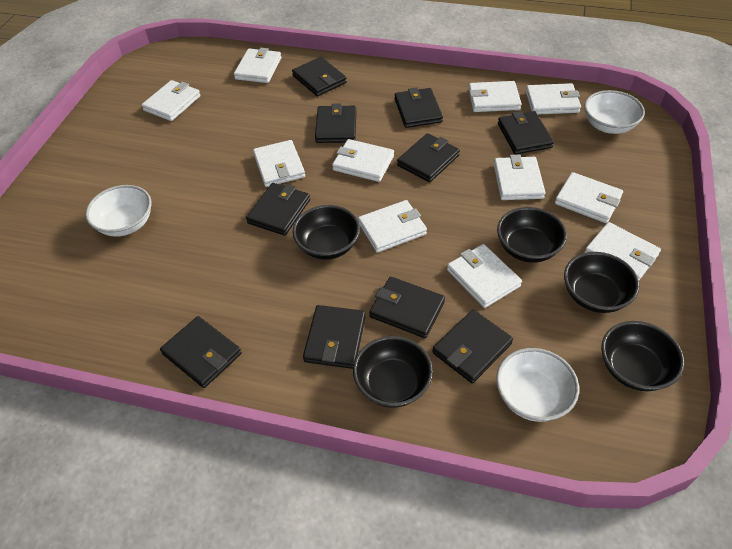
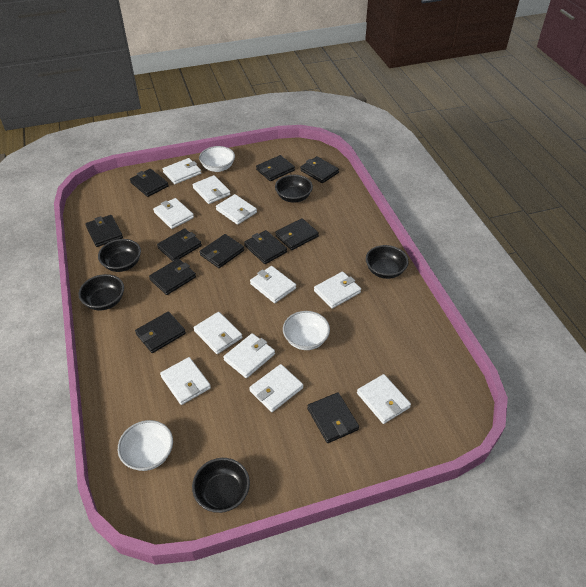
black wallet: 10 -> 11

